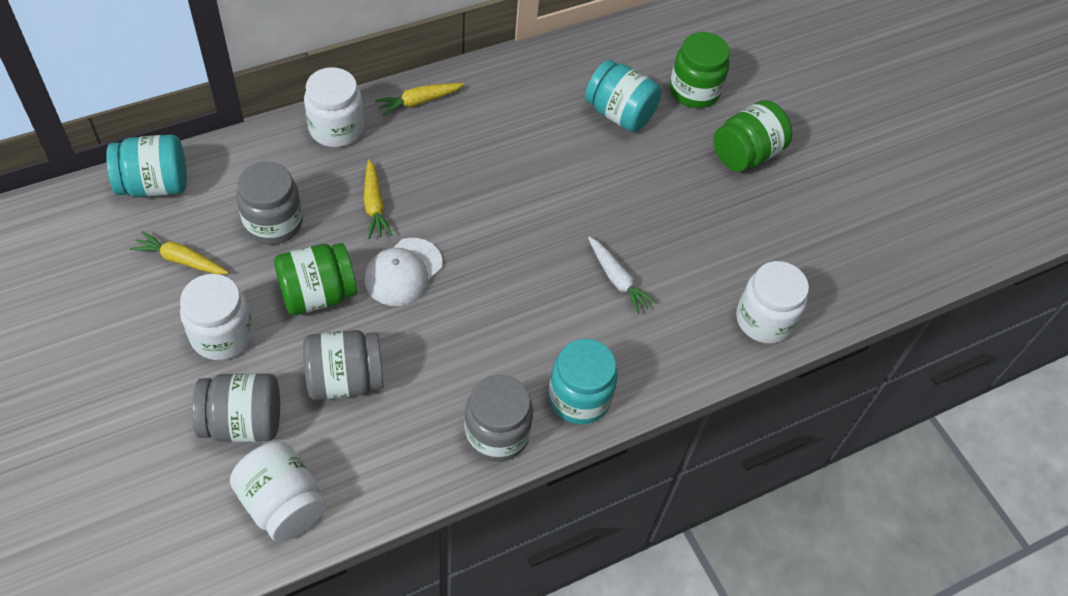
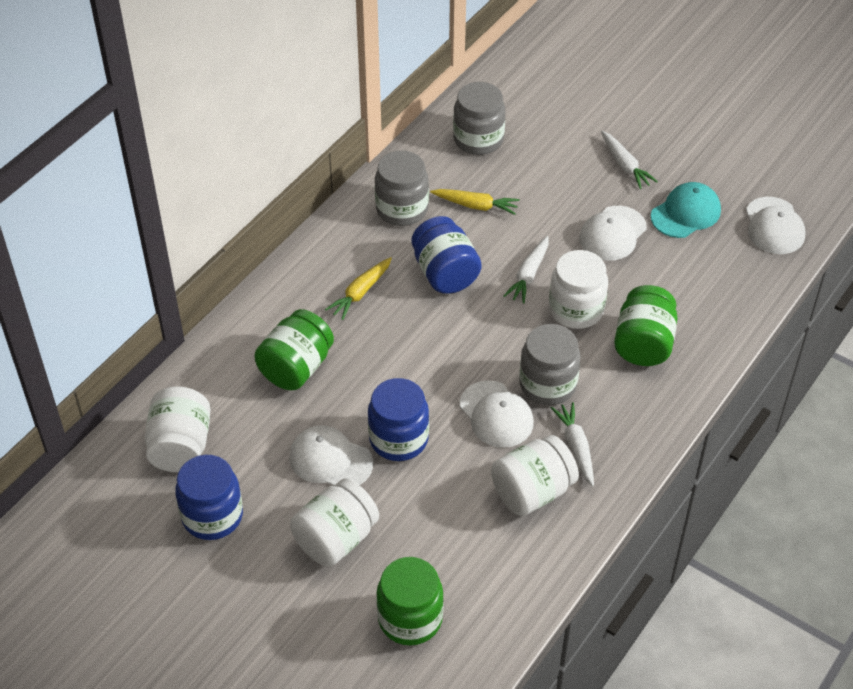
blue jar: 0 -> 3
grey jar: 4 -> 3
turquoise cap: 0 -> 1
turquoise jar: 3 -> 0
white cap: 1 -> 4
white carrot: 1 -> 3
yellow carrot: 3 -> 2

